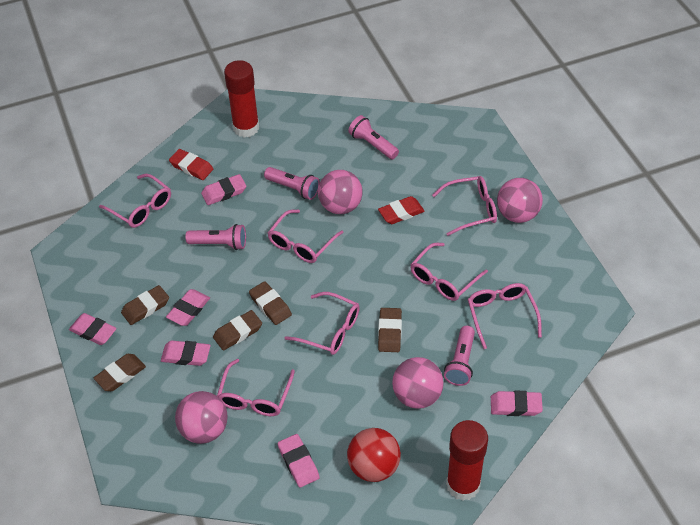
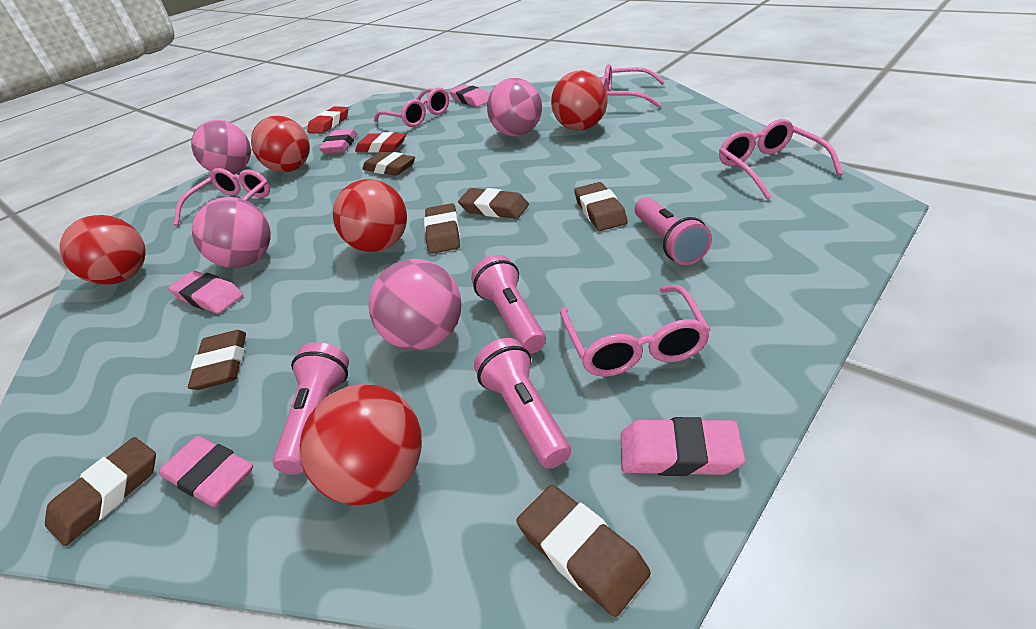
brown eraser: 5 -> 7
pink eraser: 6 -> 5
pink glasses: 7 -> 5
red ball: 1 -> 5
red glue stick: 2 -> 0

